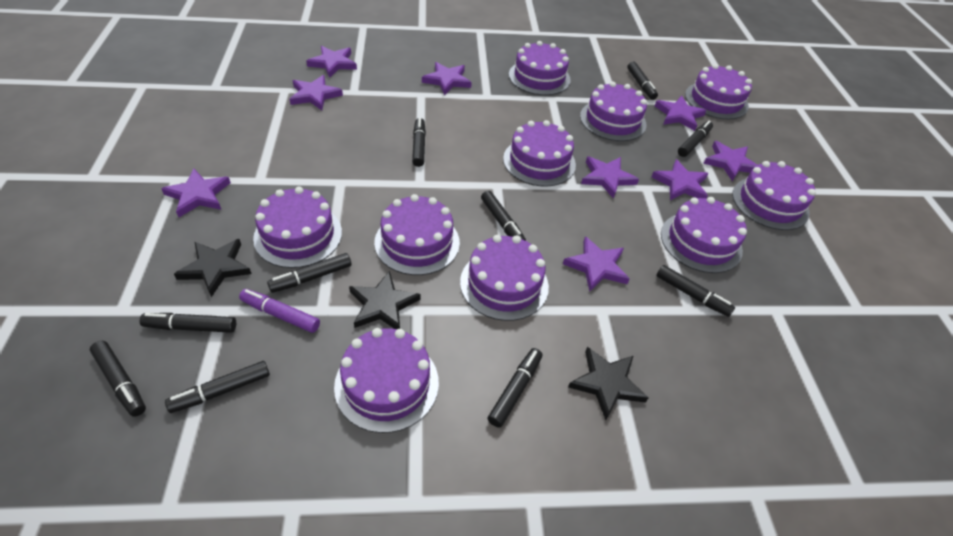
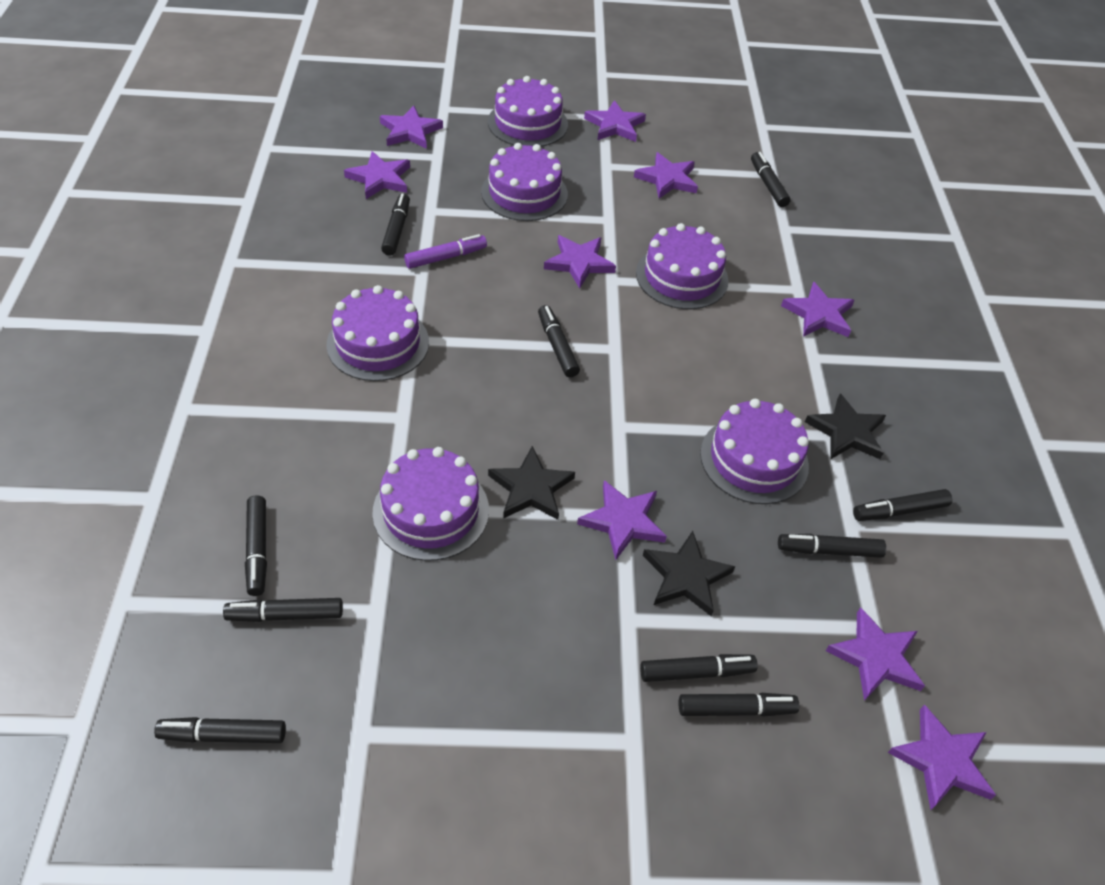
purple cake: 10 -> 6

